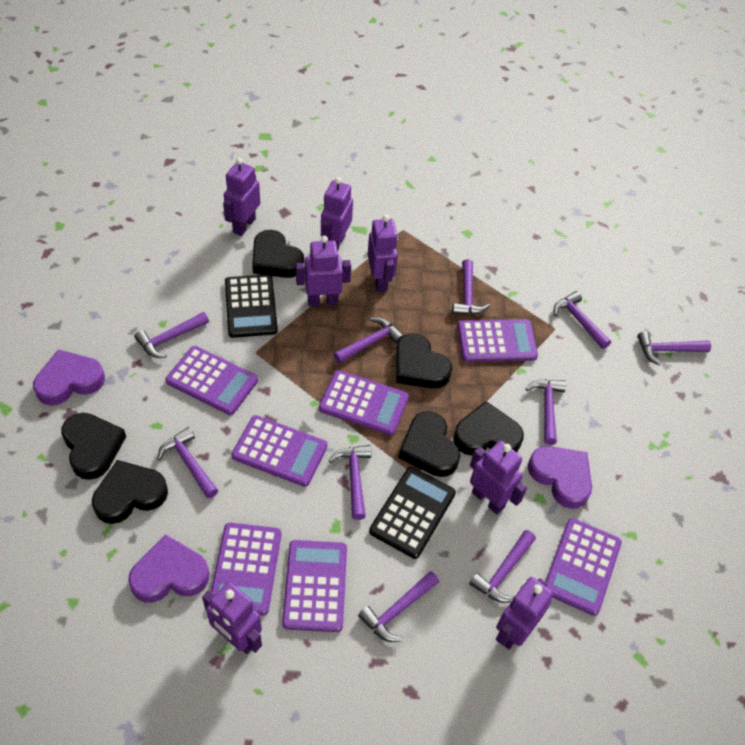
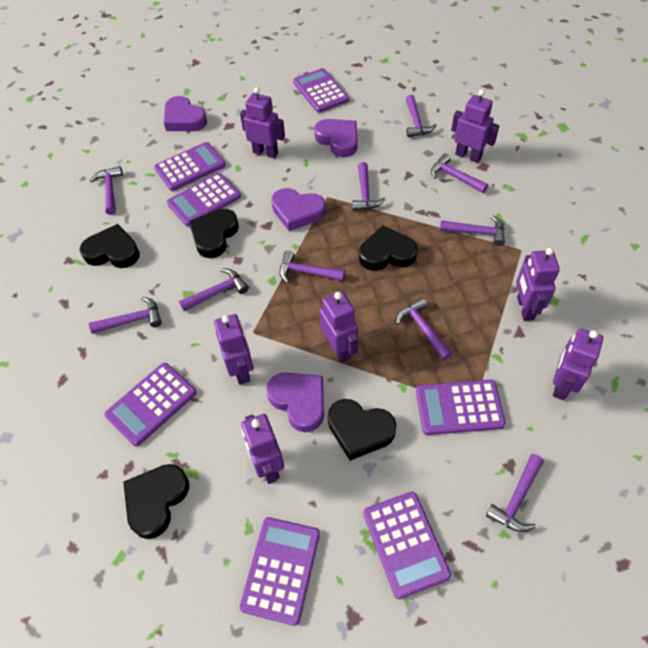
black calculator: 2 -> 0
black heart: 6 -> 5
purple heart: 3 -> 4

